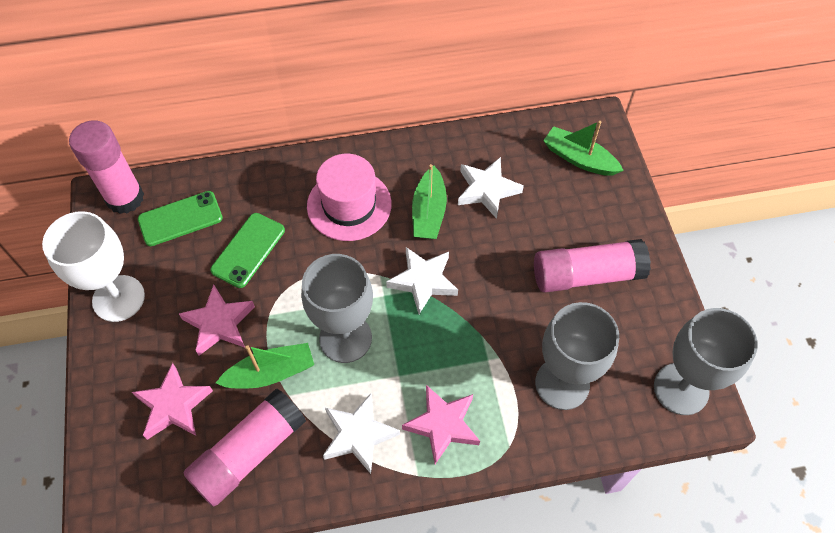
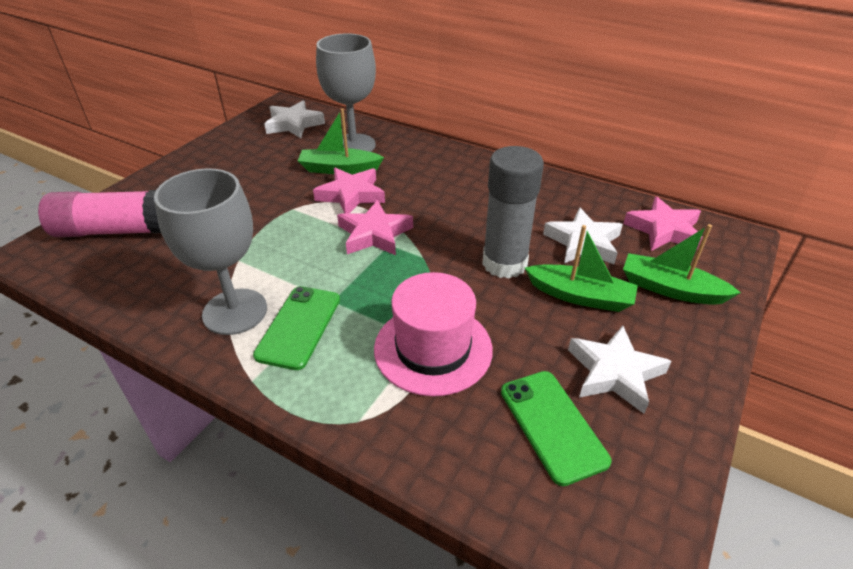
grey glue stick: 0 -> 1
grey goblet: 3 -> 2
pink glue stick: 3 -> 1
white goblet: 1 -> 0

